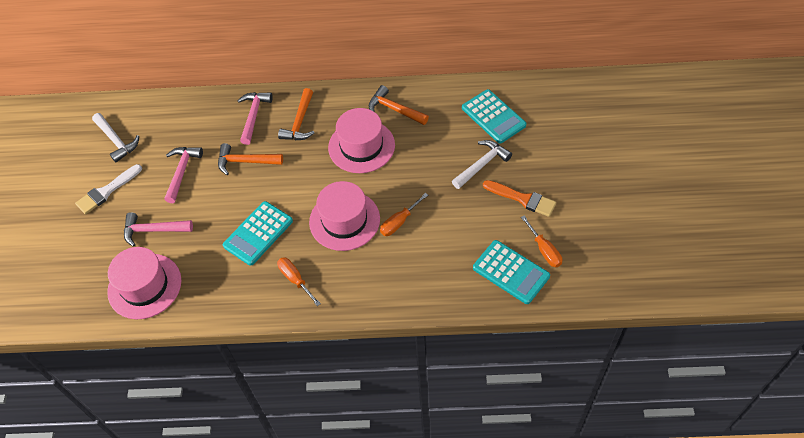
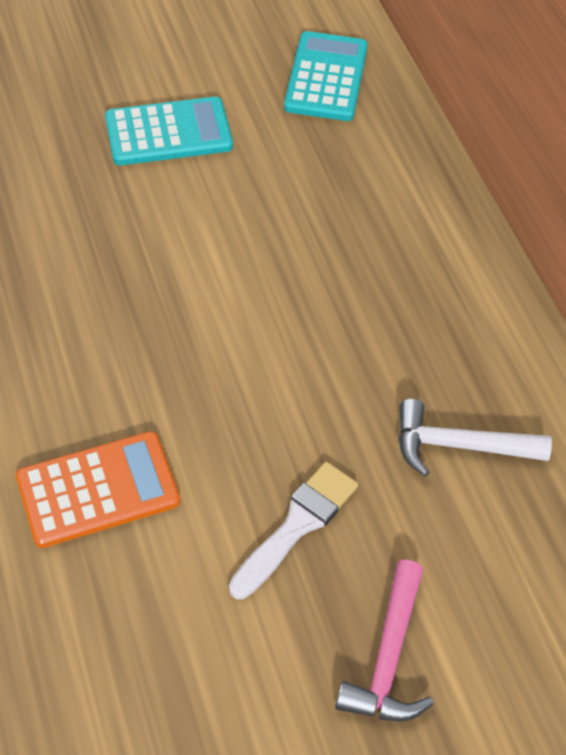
orange brush: 1 -> 0
orange calculator: 0 -> 1
orange hammer: 3 -> 0
orange screwdriver: 3 -> 0
pink hammer: 3 -> 1
pink hat: 3 -> 0
turquoise calculator: 3 -> 2
white hammer: 2 -> 1

